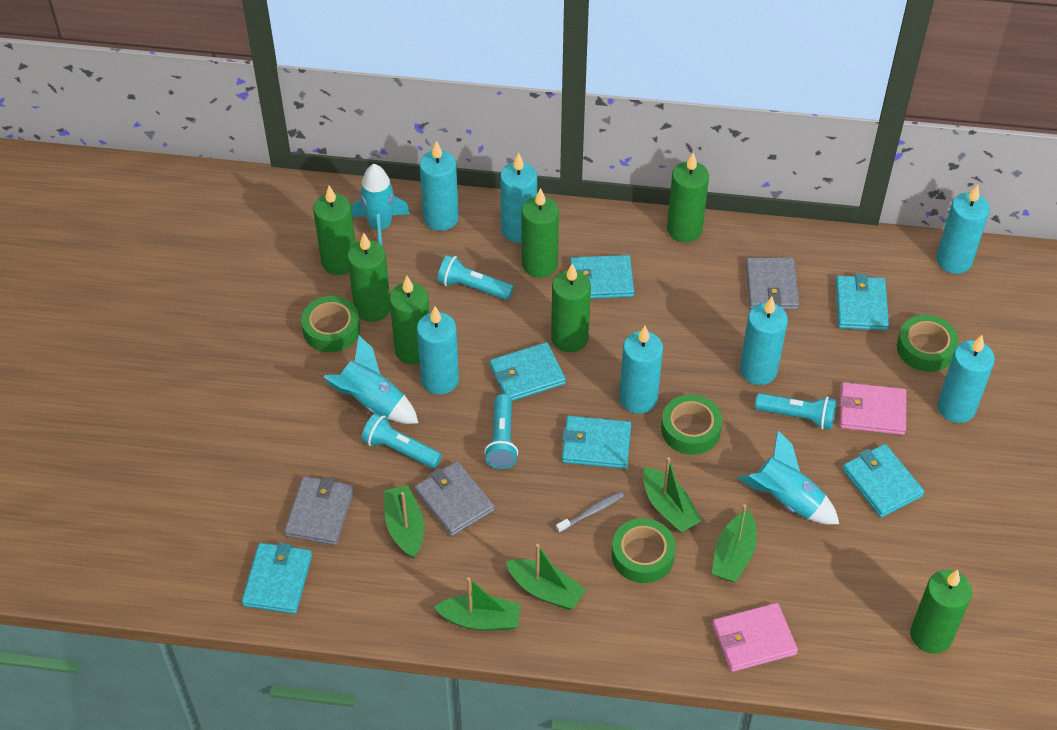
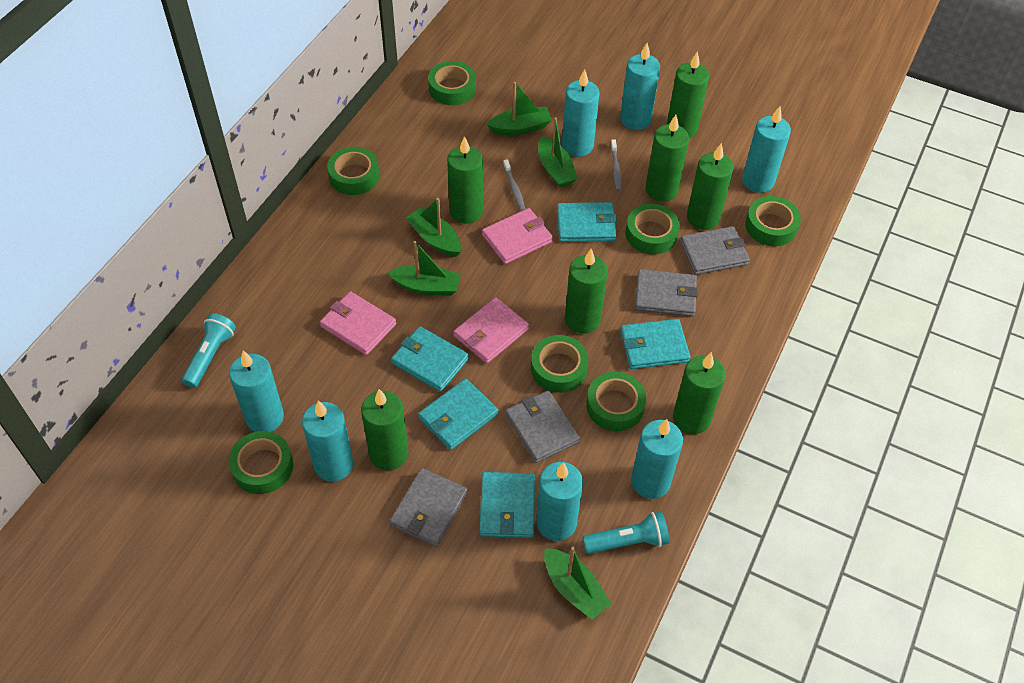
green tape: 4 -> 7
grey toothbrush: 1 -> 2
grey wallet: 3 -> 4
pink wallet: 2 -> 3
turquoise flashlight: 4 -> 2
turquoise rocket: 3 -> 0
turquoise wallet: 6 -> 5

